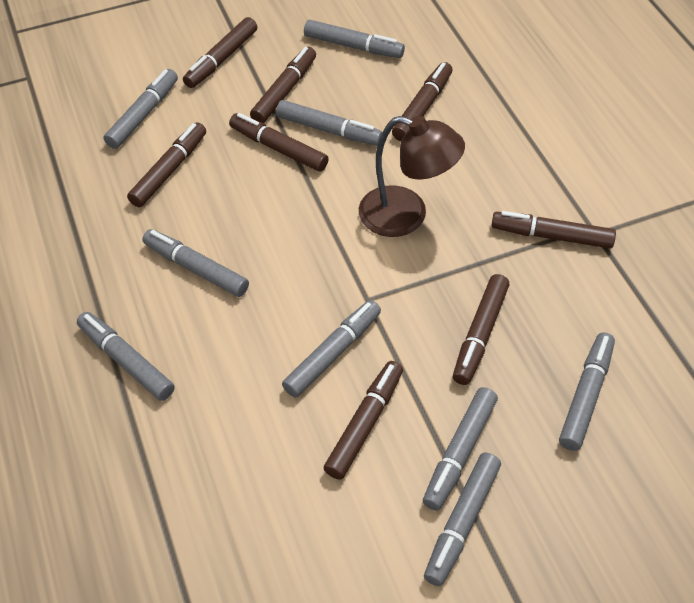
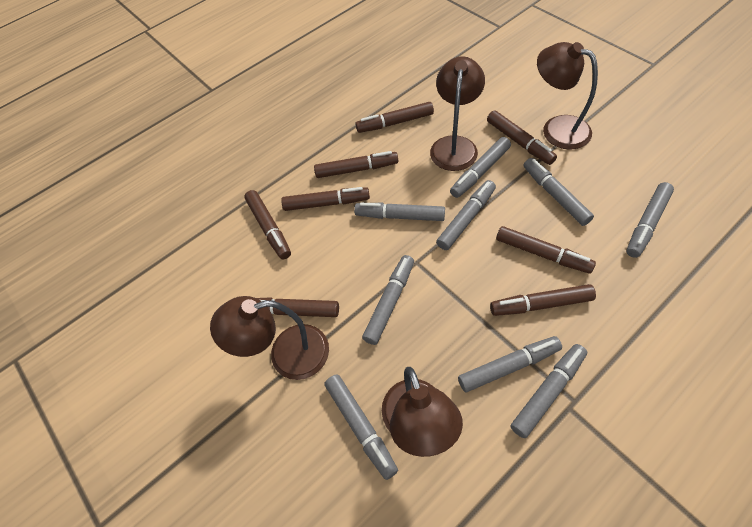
brown lamp: 1 -> 4

